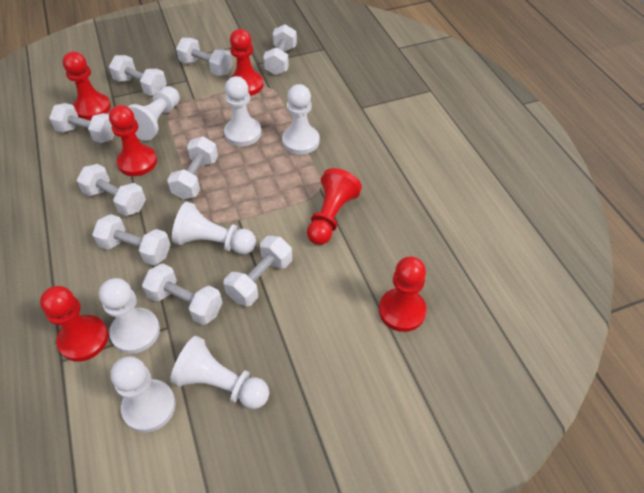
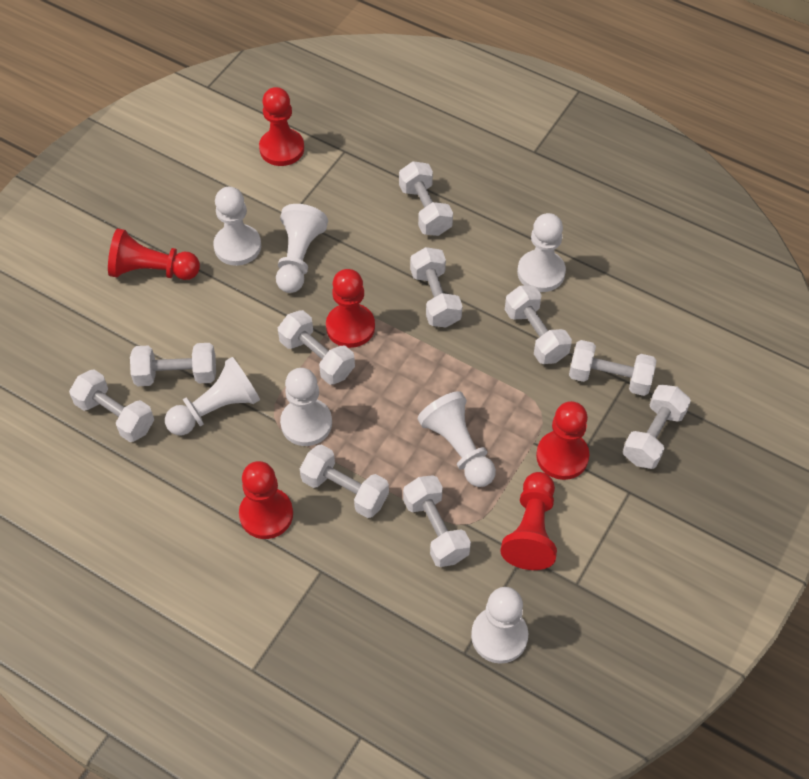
white dumbbell: 9 -> 10

